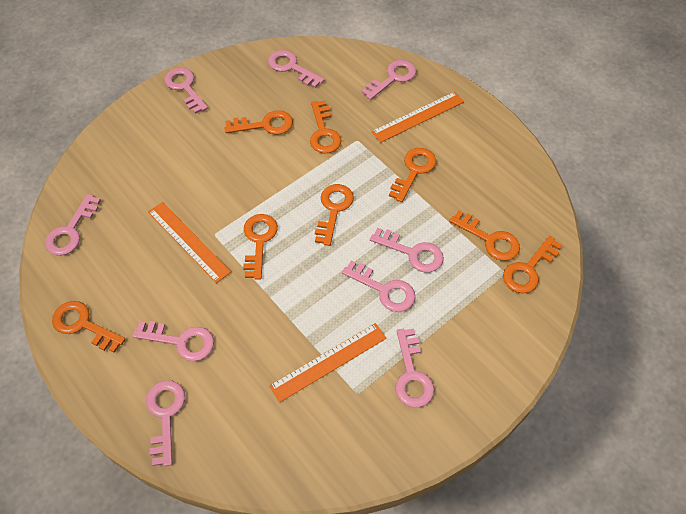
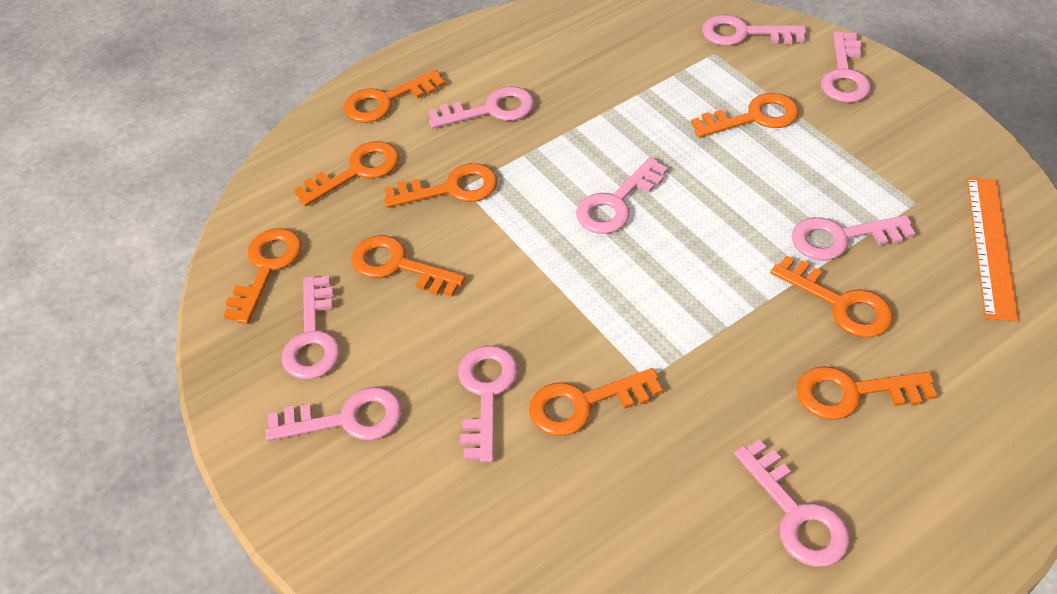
orange key: 8 -> 9
orange ruler: 3 -> 1

